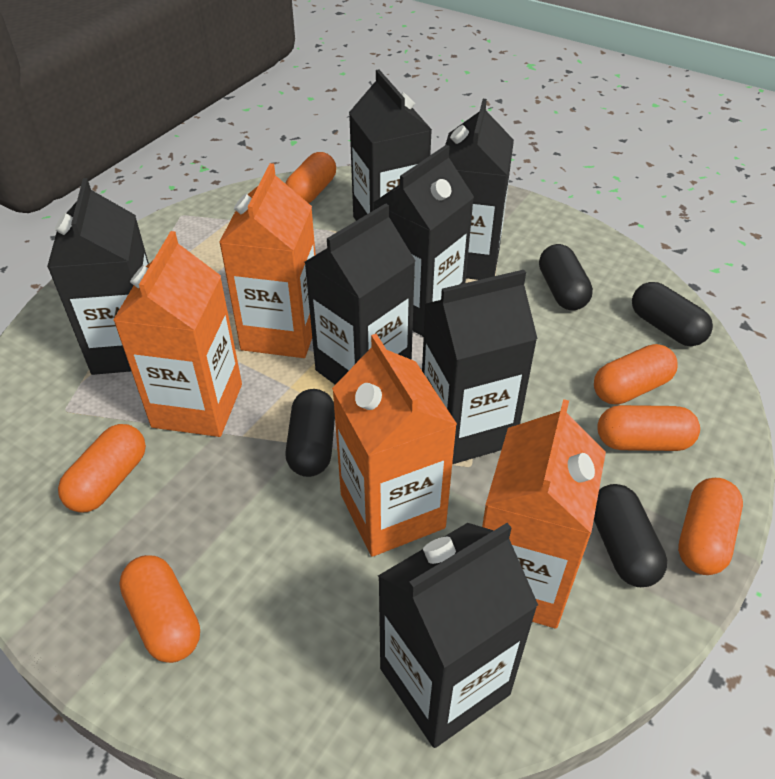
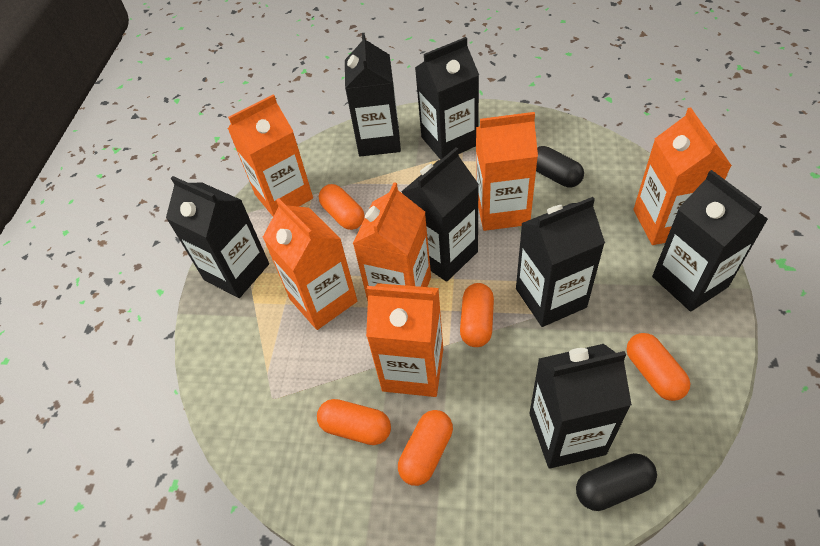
black capsule: 4 -> 2
orange capsule: 6 -> 5
orange carton: 4 -> 6

